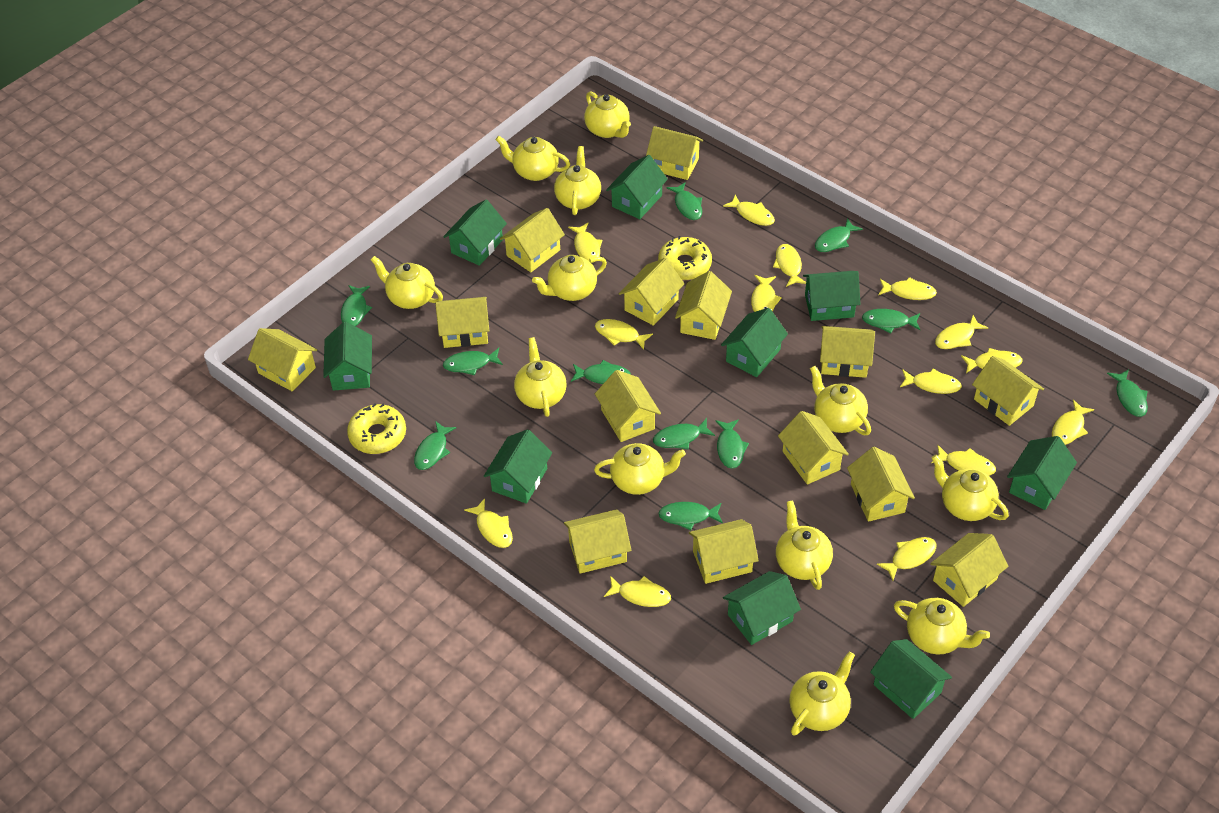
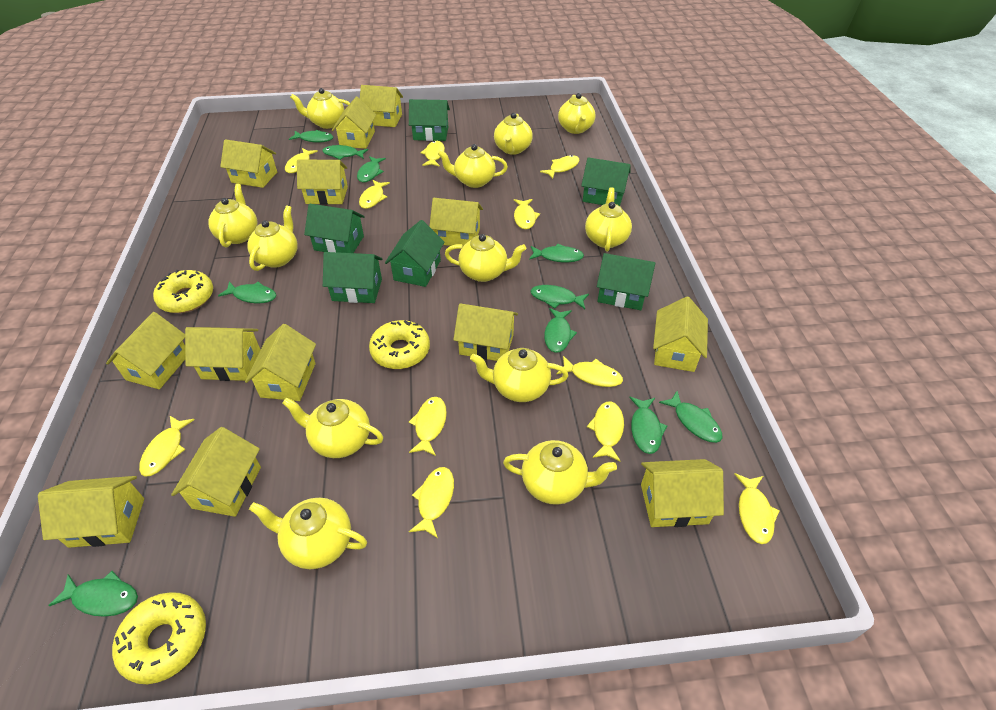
green fish: 11 -> 10
green house: 9 -> 6
yellow donut: 2 -> 3
yellow fish: 14 -> 11
yellow house: 14 -> 13

